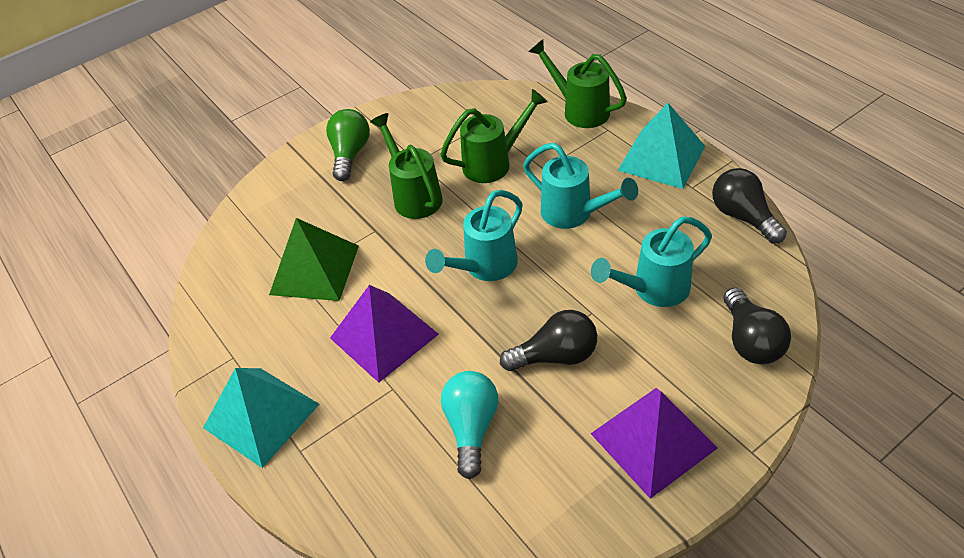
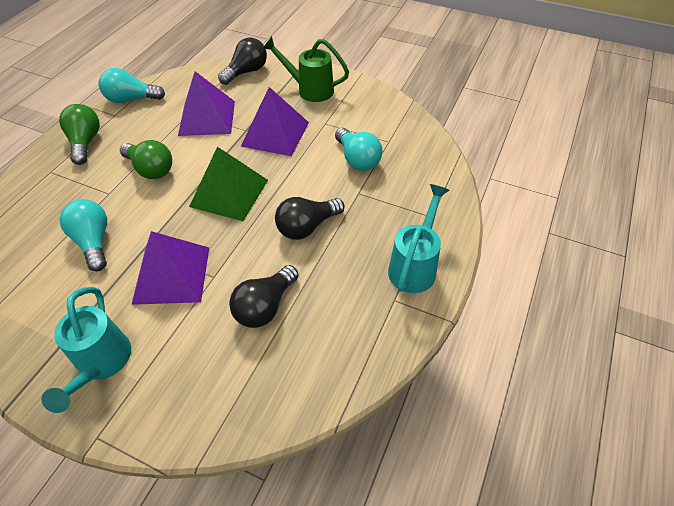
green light bulb: 1 -> 2
green watering can: 3 -> 1
purple pyramid: 2 -> 3
turquoise light bulb: 1 -> 3
turquoise pyramid: 2 -> 0
turquoise watering can: 3 -> 2

